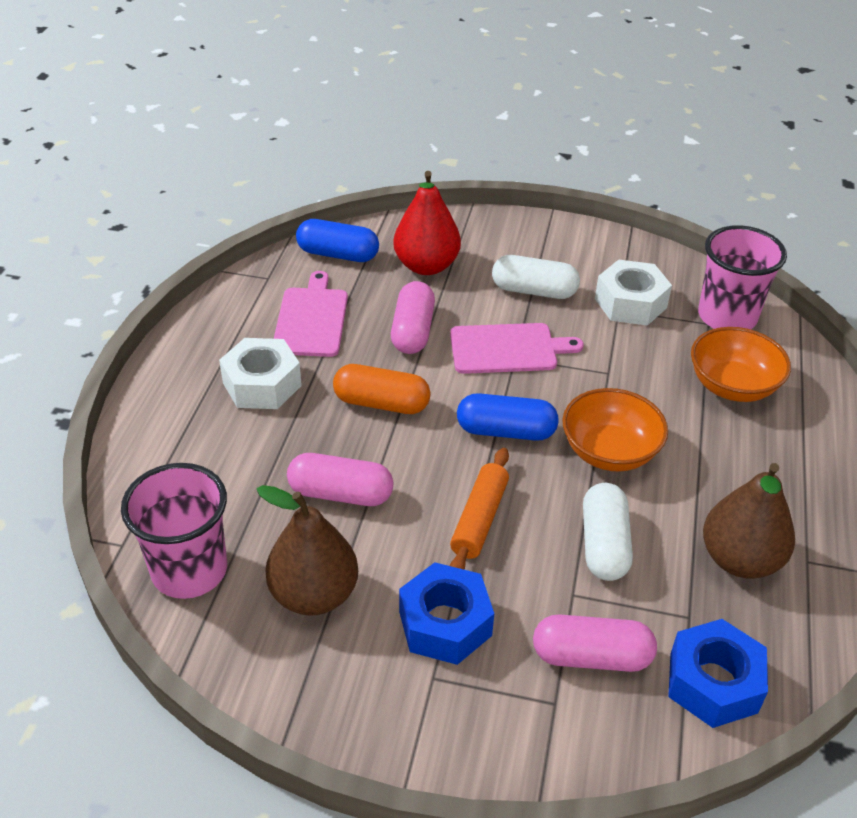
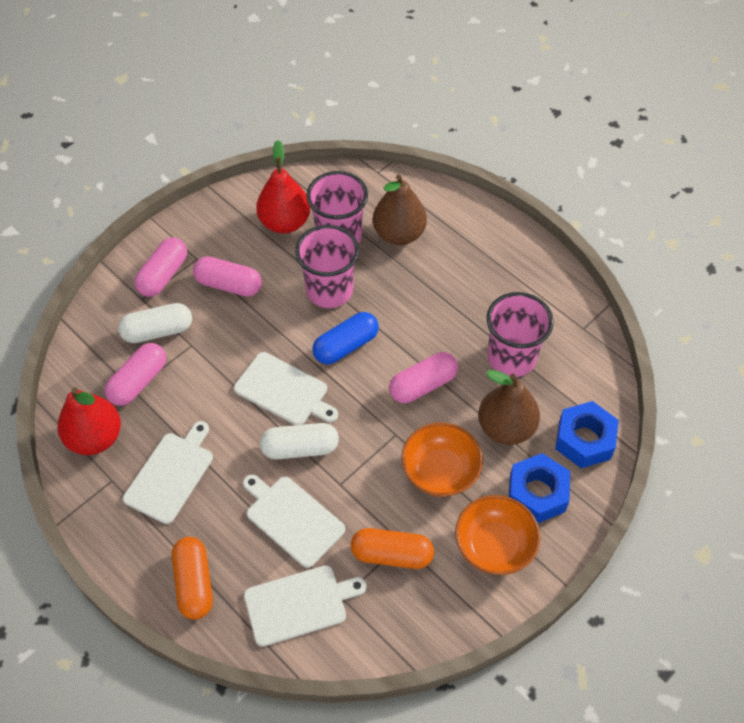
blue capsule: 2 -> 1
orange capsule: 1 -> 2
orange rolling pin: 1 -> 0
pink capsule: 3 -> 4
pink cup: 2 -> 3
pink cutting board: 2 -> 0
red pear: 1 -> 2
white cutting board: 0 -> 4
white nut: 2 -> 0

